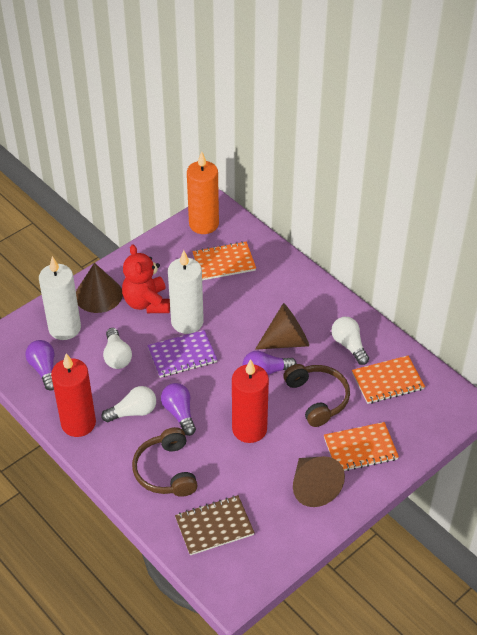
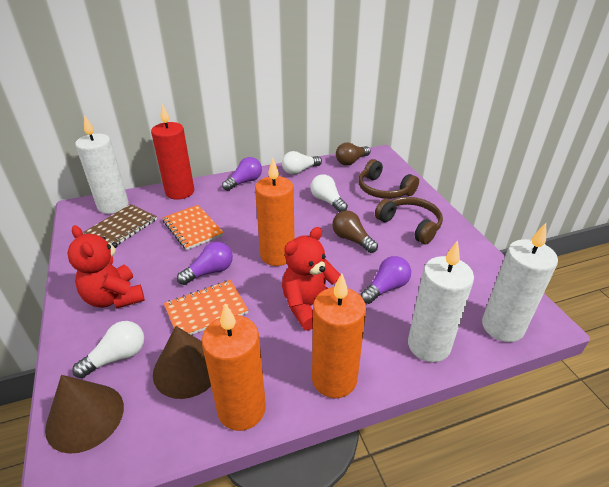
brown cone: 3 -> 2
brown light bulb: 0 -> 2
orange candle: 1 -> 3
orange notebook: 3 -> 2
purple notebook: 1 -> 0
red candle: 2 -> 1
red teddy bear: 1 -> 2
white candle: 2 -> 3

